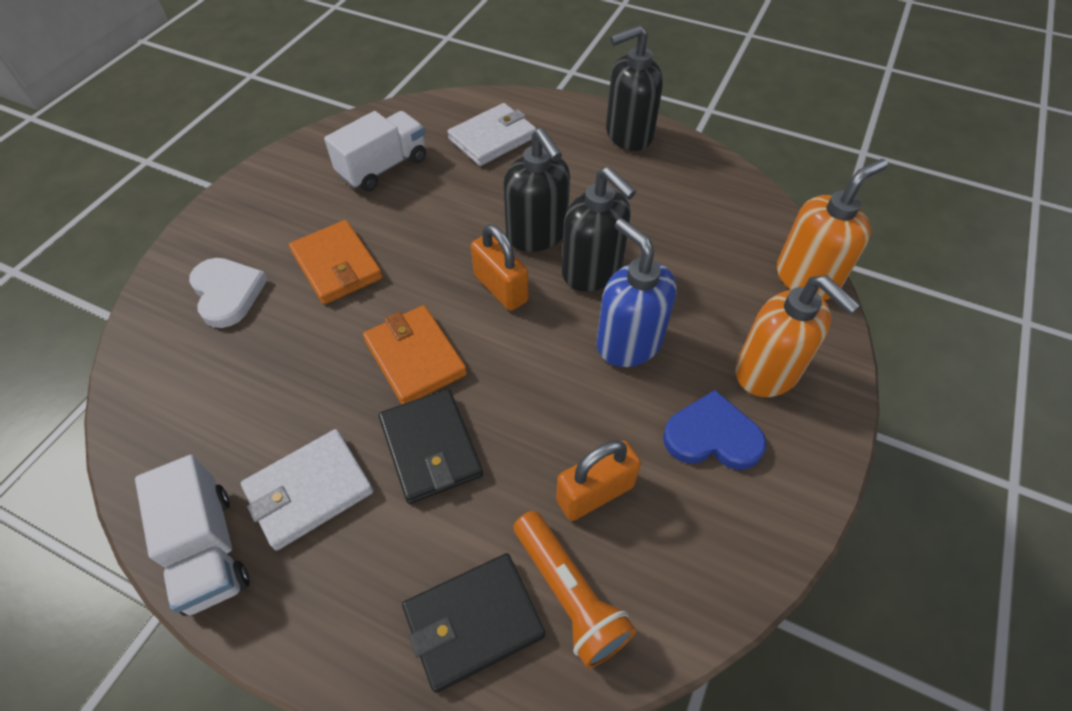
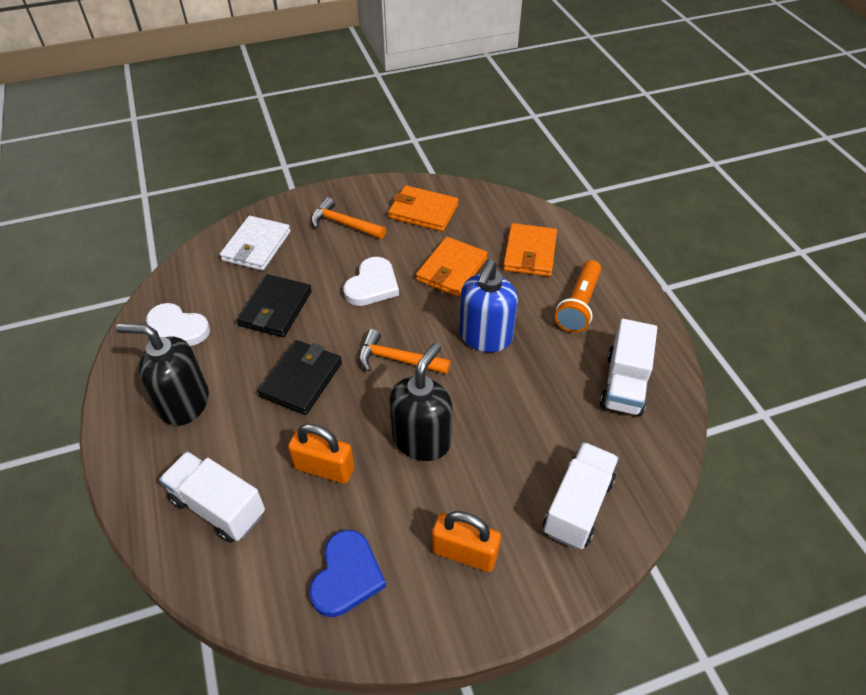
black soap dispenser: 3 -> 2
orange hammer: 0 -> 2
orange soap dispenser: 2 -> 0
orange wallet: 2 -> 3
white heart: 1 -> 2
white truck: 2 -> 3
white wallet: 2 -> 1

